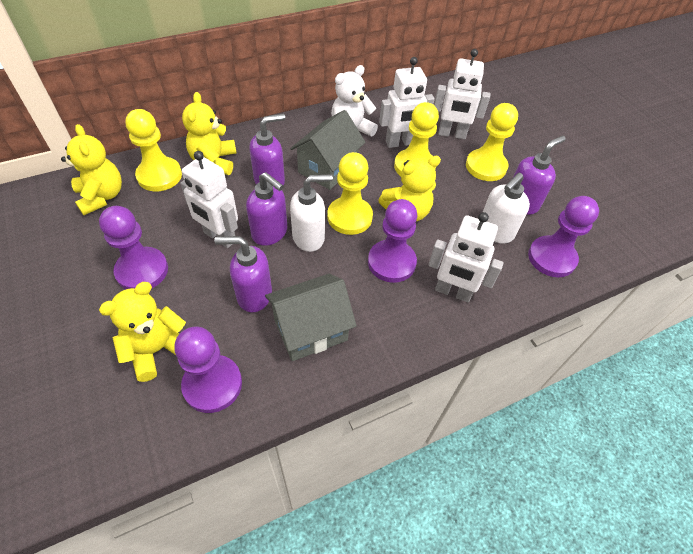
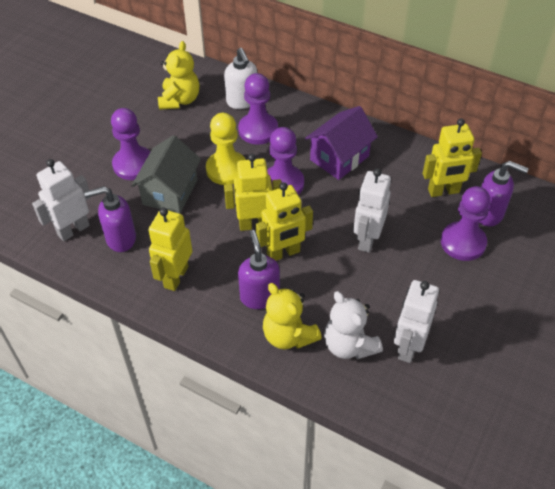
grey house: 2 -> 1
purple house: 0 -> 1
purple soap dispenser: 4 -> 3
white robot: 4 -> 3
white soap dispenser: 2 -> 1
yellow pawn: 4 -> 1
yellow robot: 0 -> 4
yellow teddy bear: 4 -> 2

